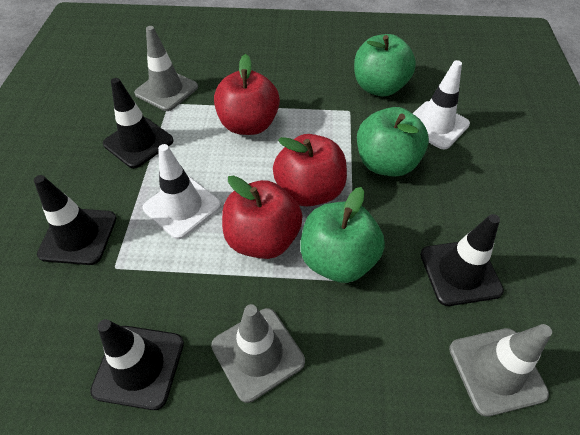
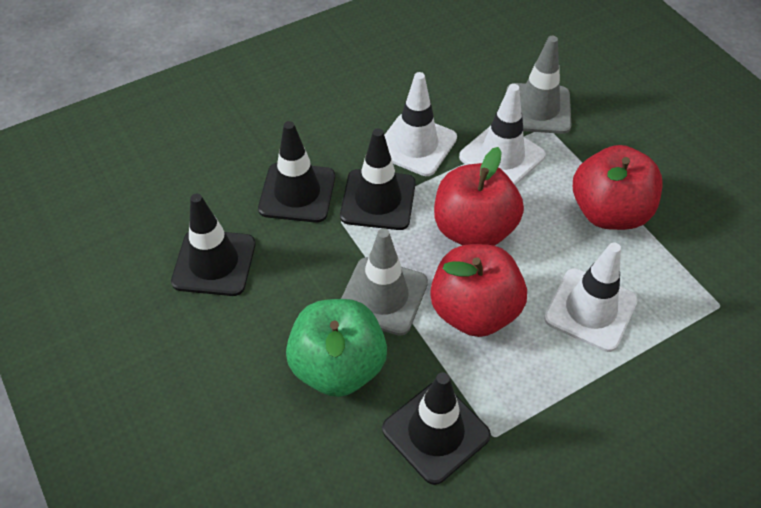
green apple: 3 -> 1
grey traffic cone: 3 -> 2
white traffic cone: 2 -> 3

